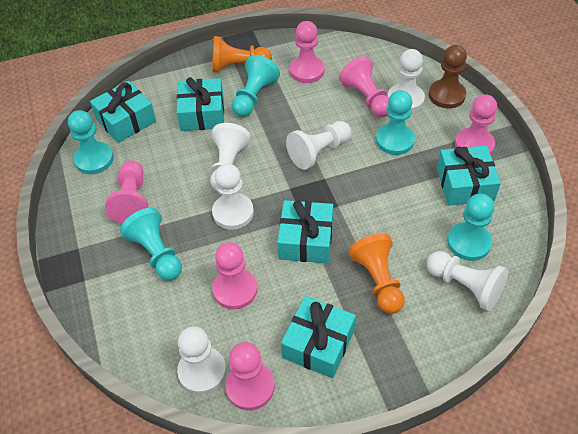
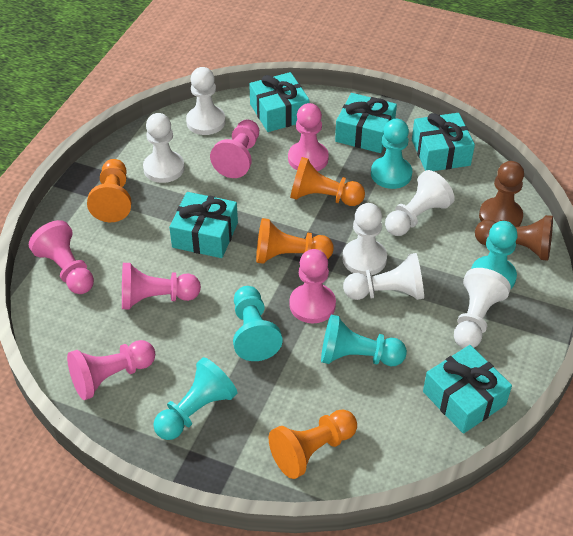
brown pawn: 1 -> 2
orange pawn: 2 -> 4

